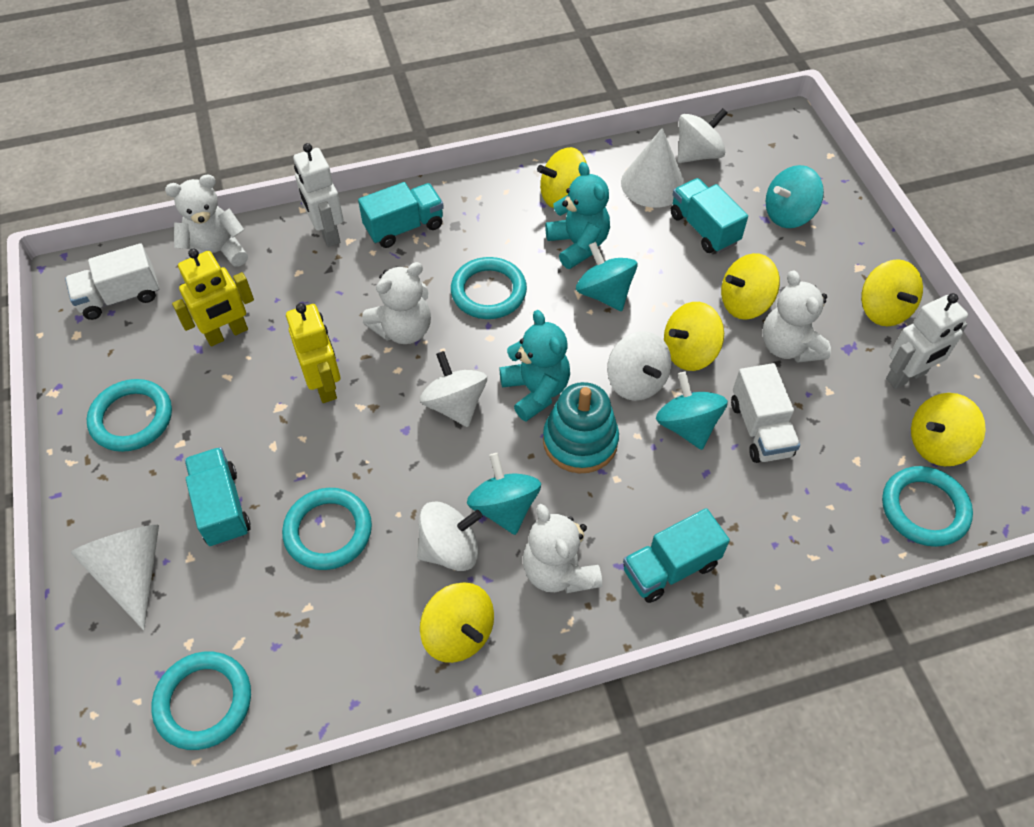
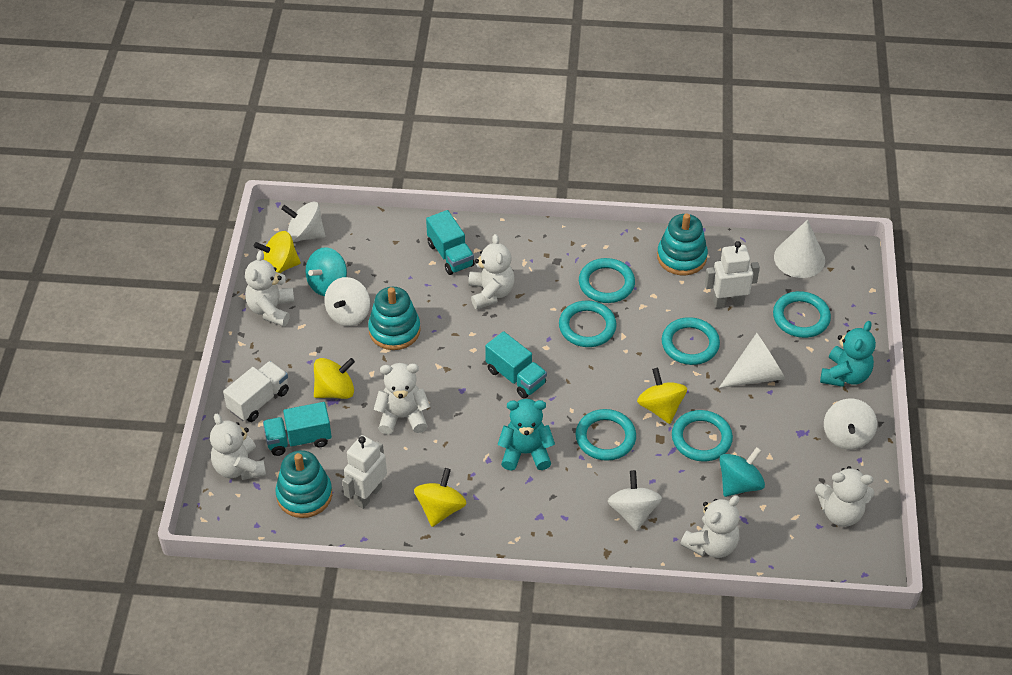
turquoise ring: 5 -> 6
turquoise spinning top: 4 -> 2
turquoise stacking toy: 1 -> 3
turquoise truck: 4 -> 3
white teddy bear: 4 -> 6
white truck: 2 -> 1
yellow robot: 2 -> 0
yellow spinning top: 6 -> 4

